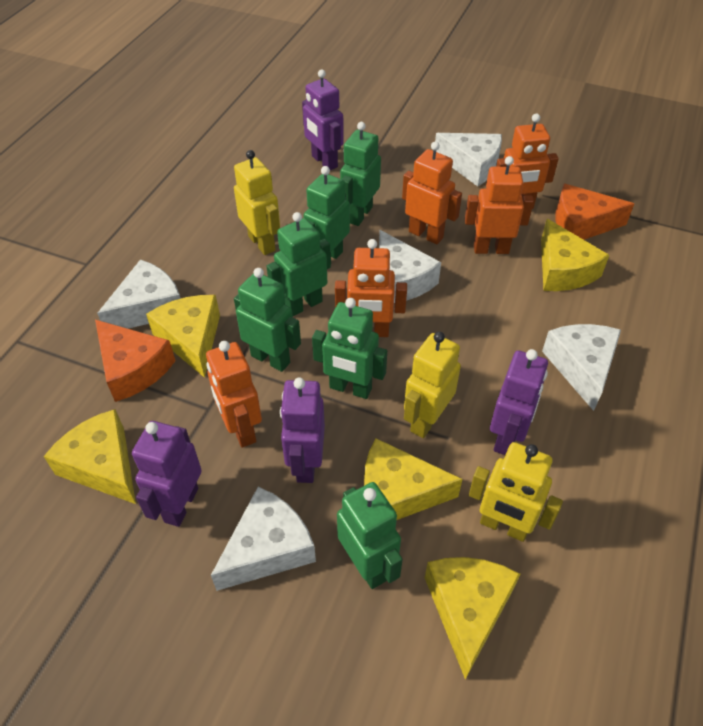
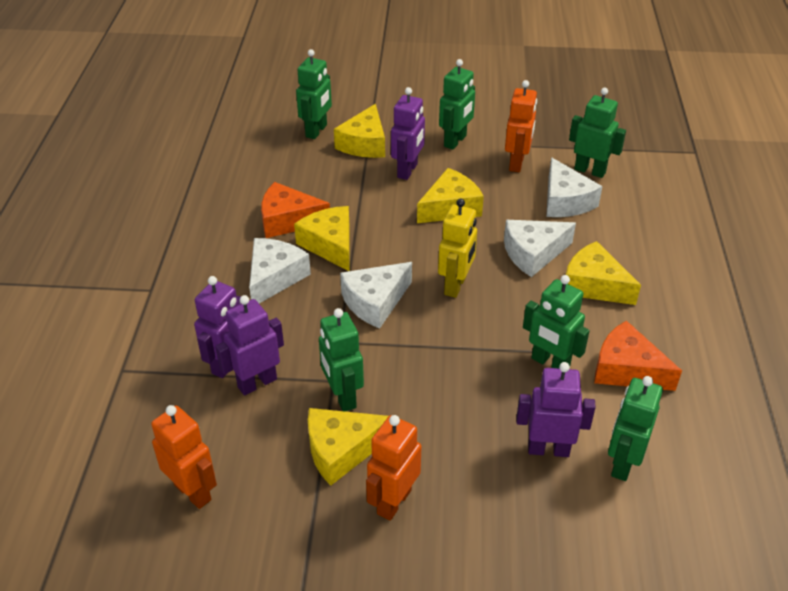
orange robot: 5 -> 3
white cheese: 5 -> 4
yellow robot: 3 -> 1

